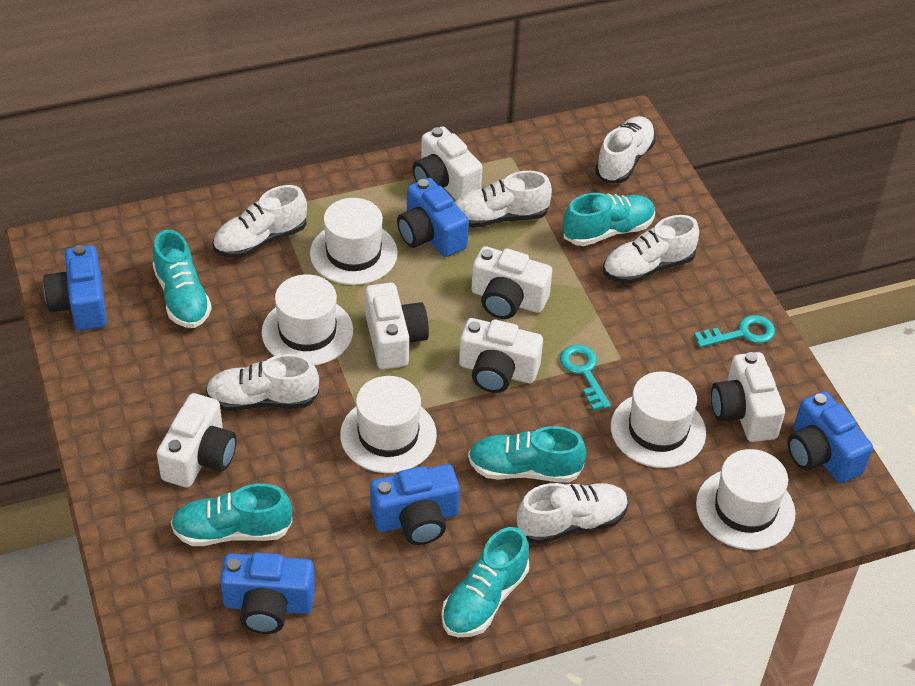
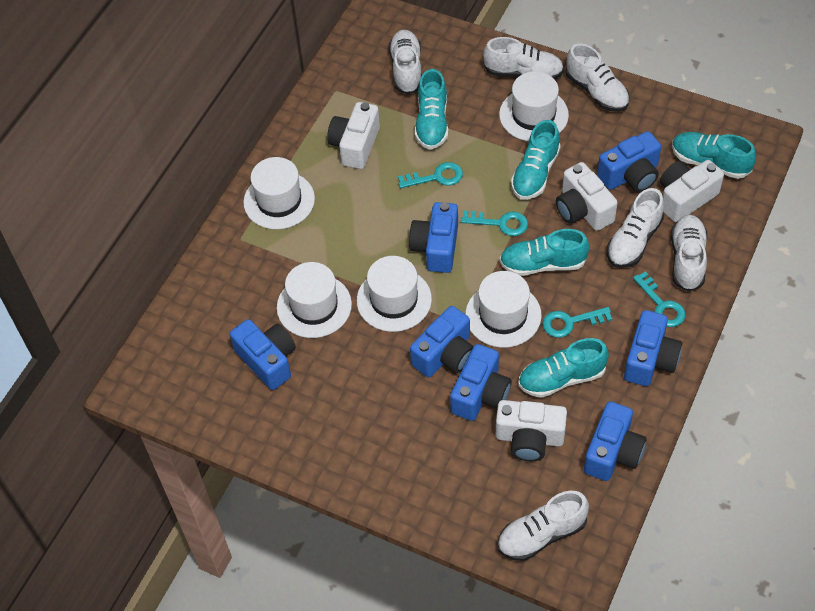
blue camera: 5 -> 7
turquoise key: 2 -> 4
white camera: 6 -> 4

